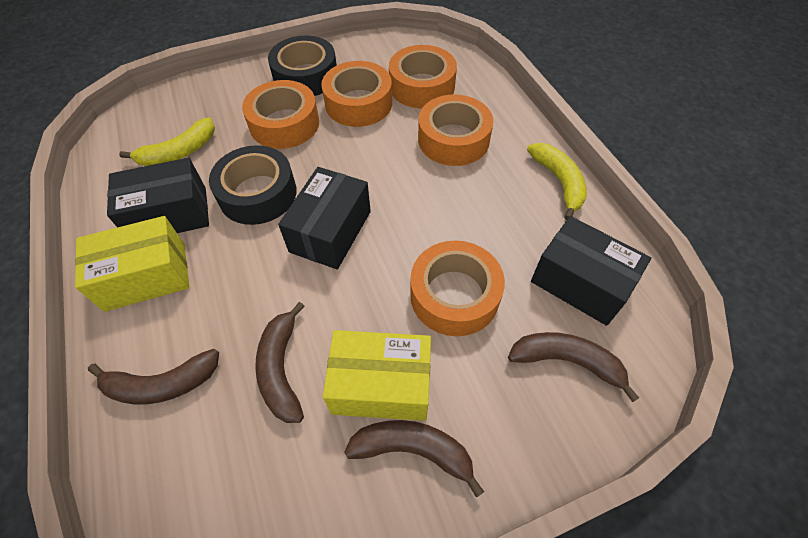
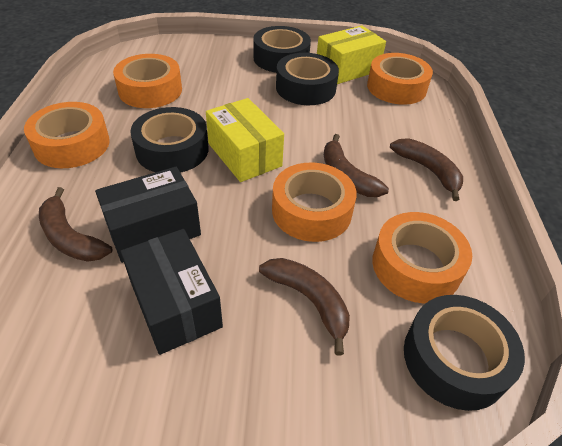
black box: 3 -> 2
black tape: 2 -> 4
yellow banana: 2 -> 0

